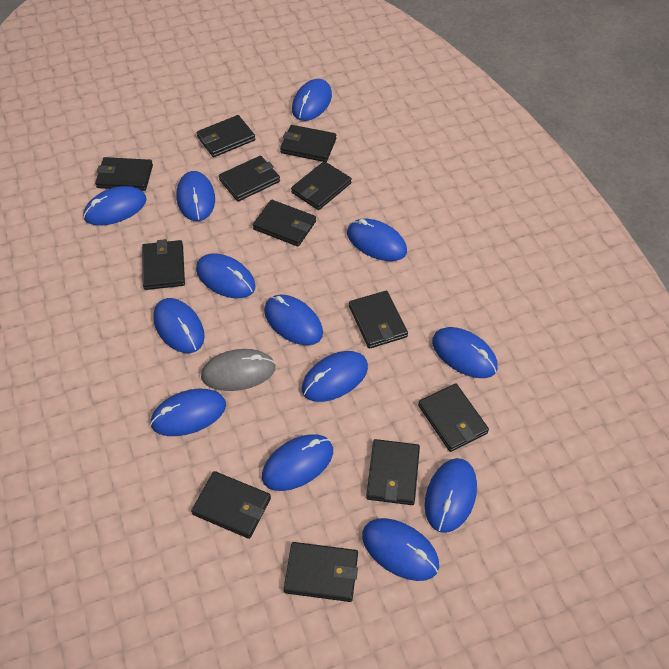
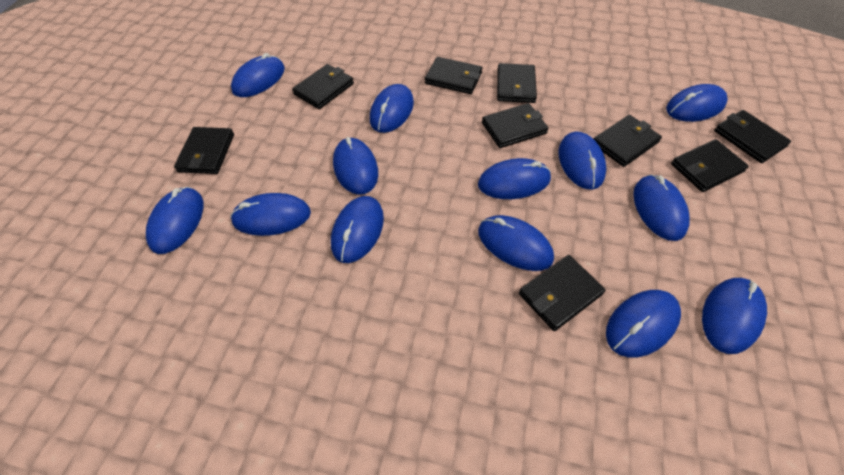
black wallet: 12 -> 9
grey mouse: 1 -> 0

